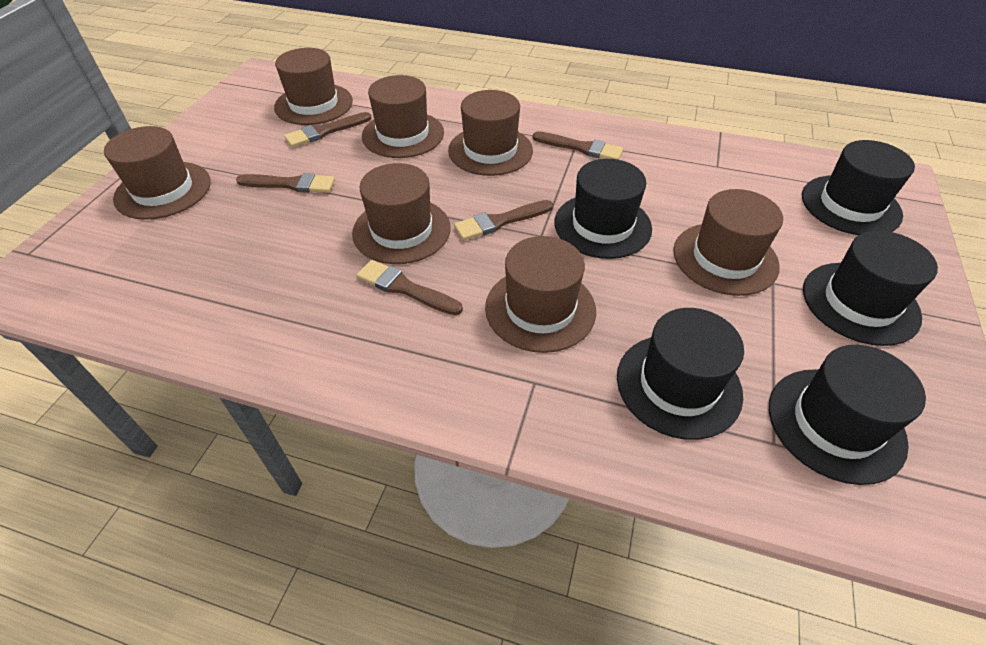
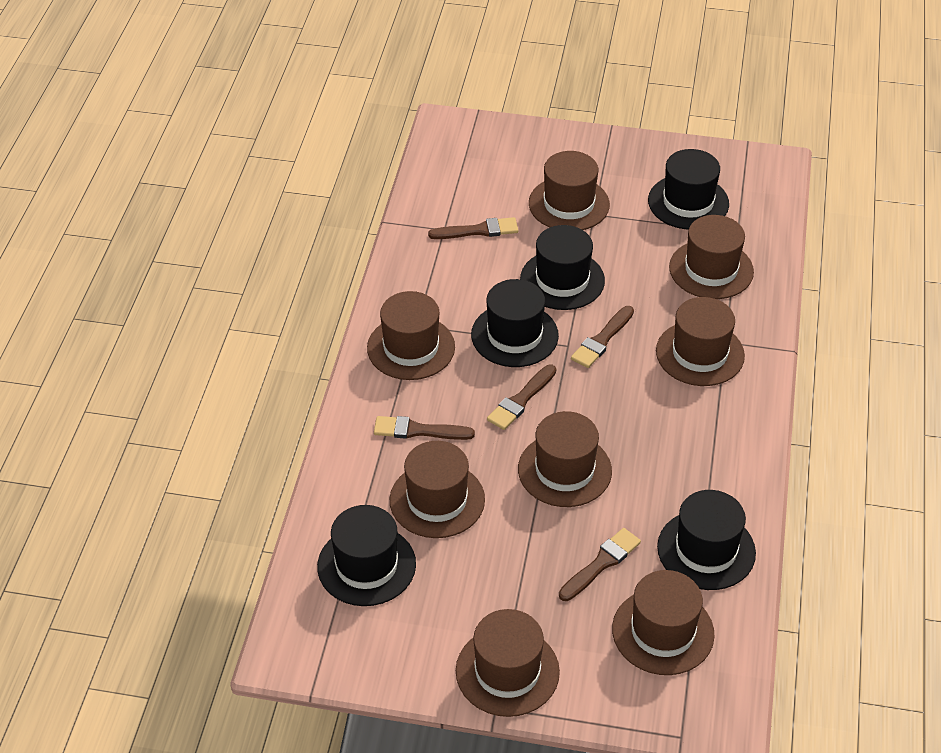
brown hat: 7 -> 8

